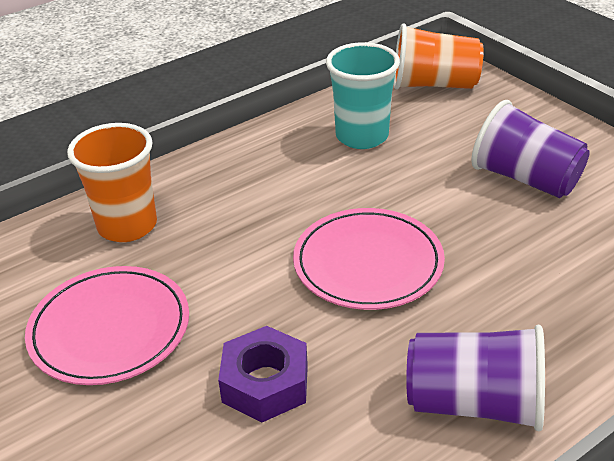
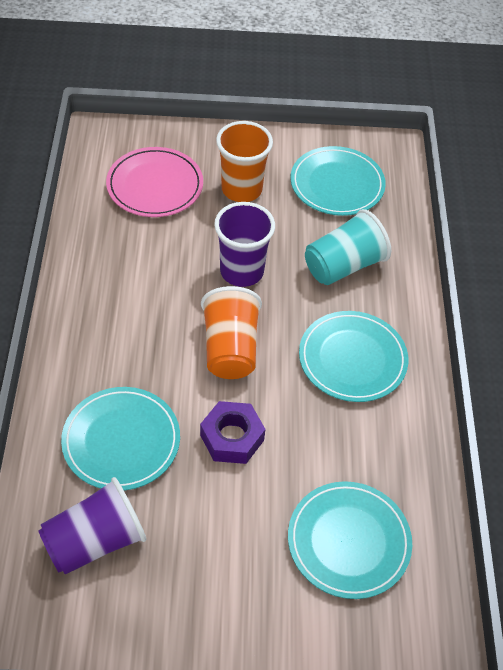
pink plate: 2 -> 1
turquoise plate: 0 -> 4

